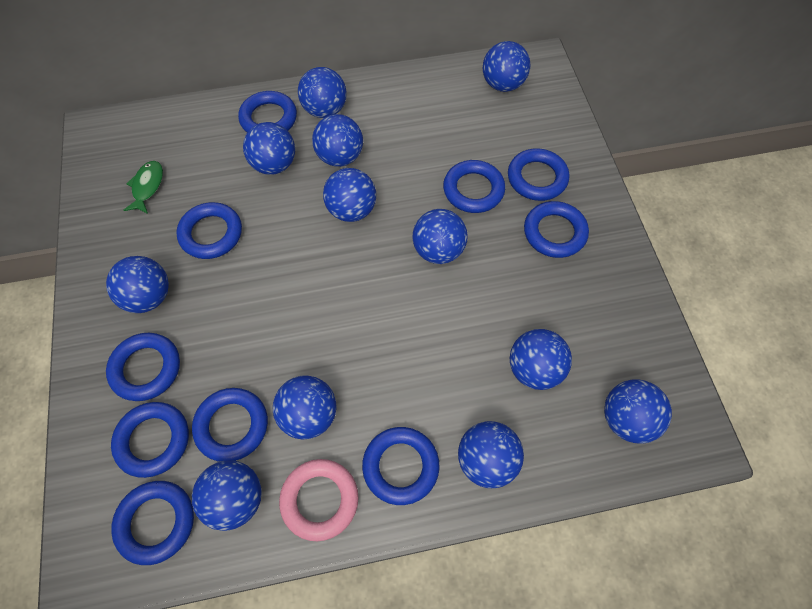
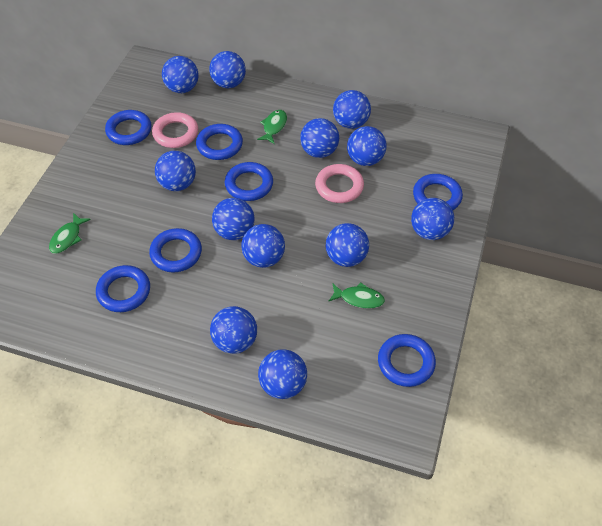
blue ring: 10 -> 7
green fish: 1 -> 3
pink ring: 1 -> 2

